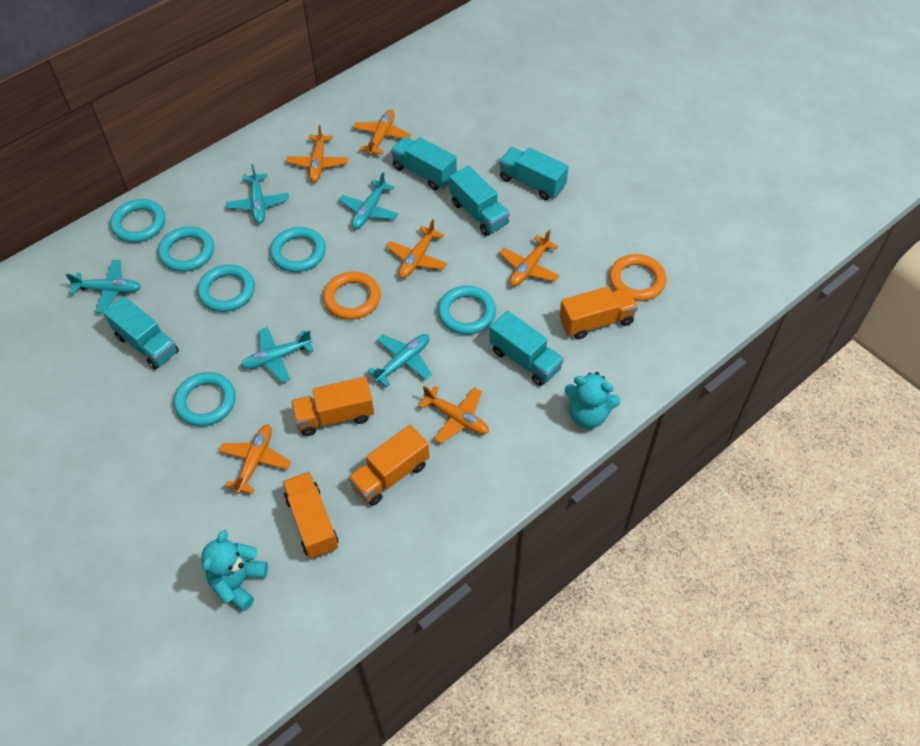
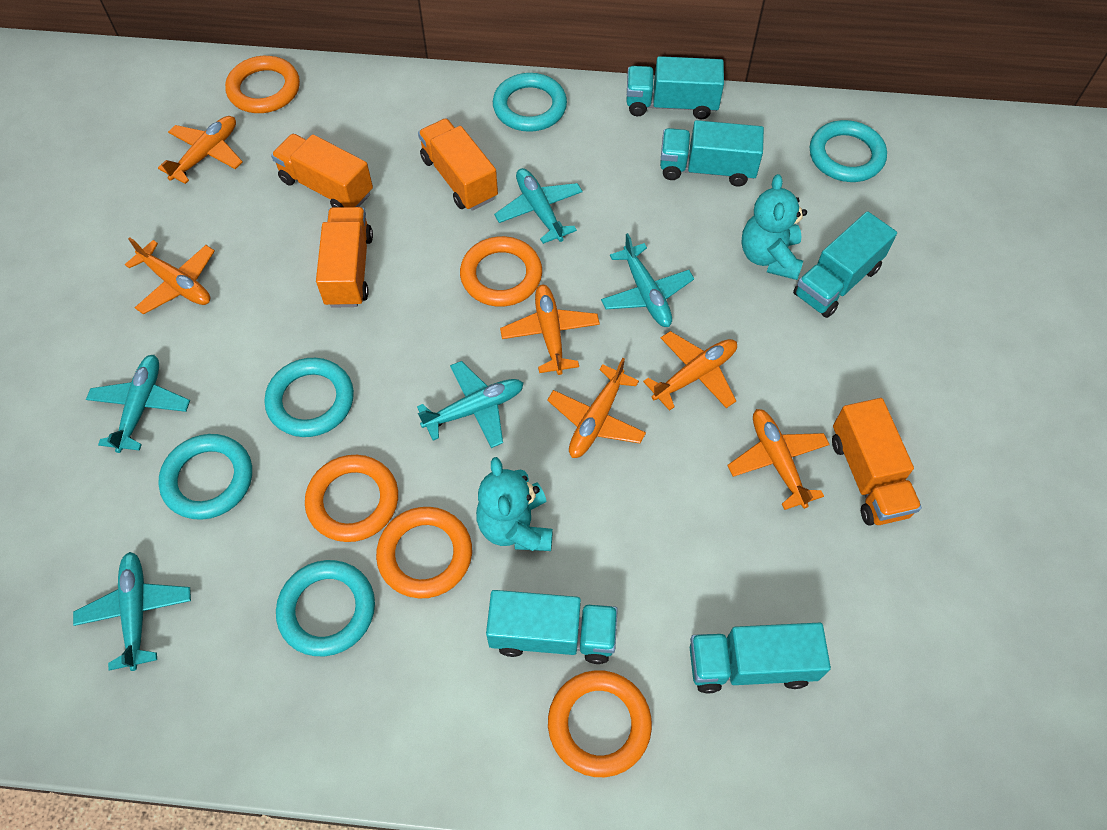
orange ring: 2 -> 5
turquoise ring: 6 -> 5

